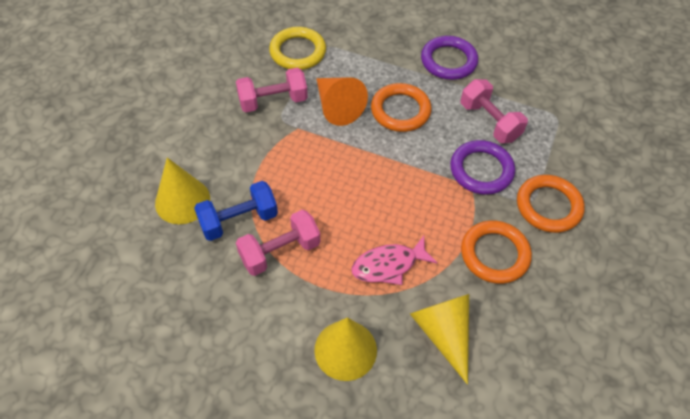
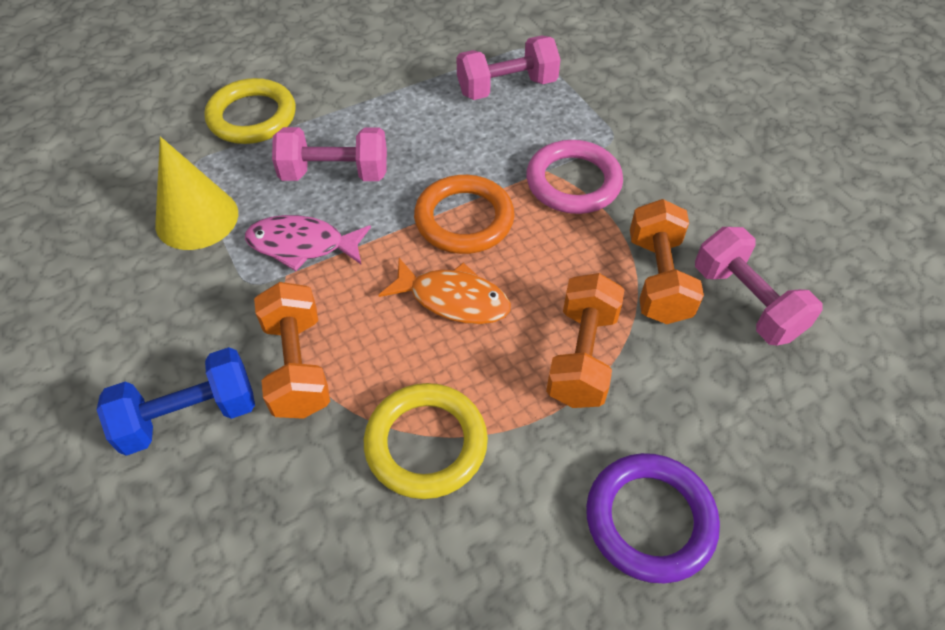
orange cone: 1 -> 0
orange dumbbell: 0 -> 3
orange fish: 0 -> 1
orange ring: 3 -> 1
pink ring: 0 -> 1
purple ring: 2 -> 1
yellow cone: 3 -> 1
yellow ring: 1 -> 2

